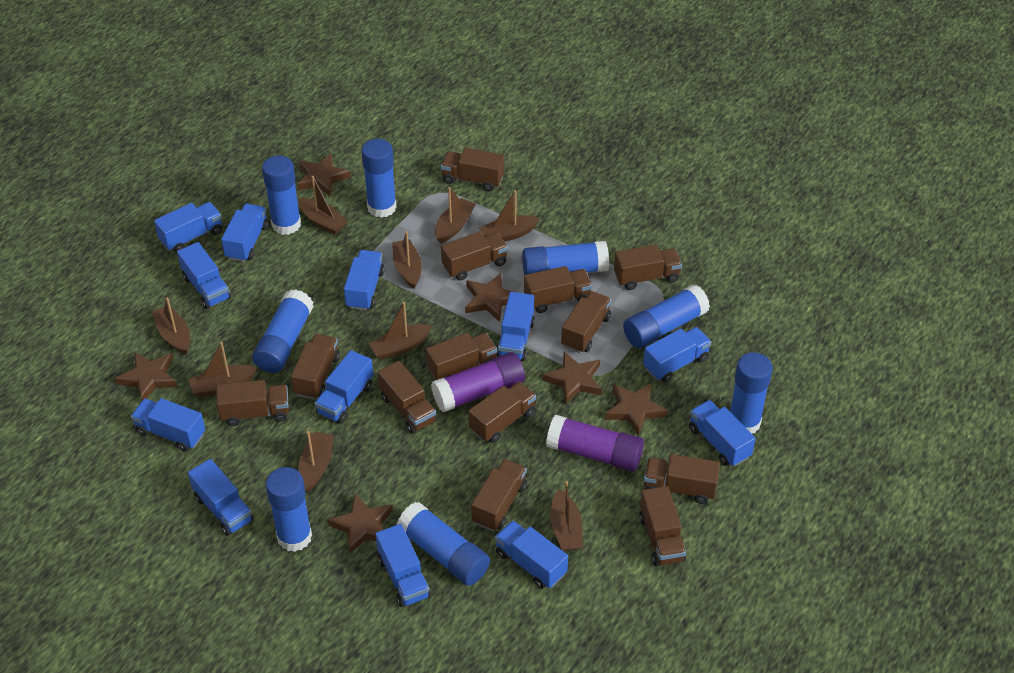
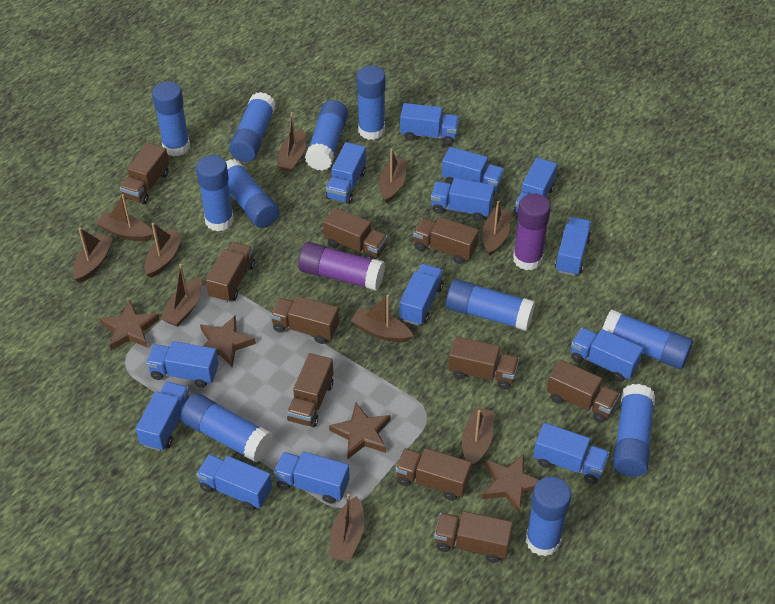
blue glue stick: 8 -> 11
blue truck: 12 -> 13
brown boat: 9 -> 10
brown star: 6 -> 4
brown truck: 13 -> 10

